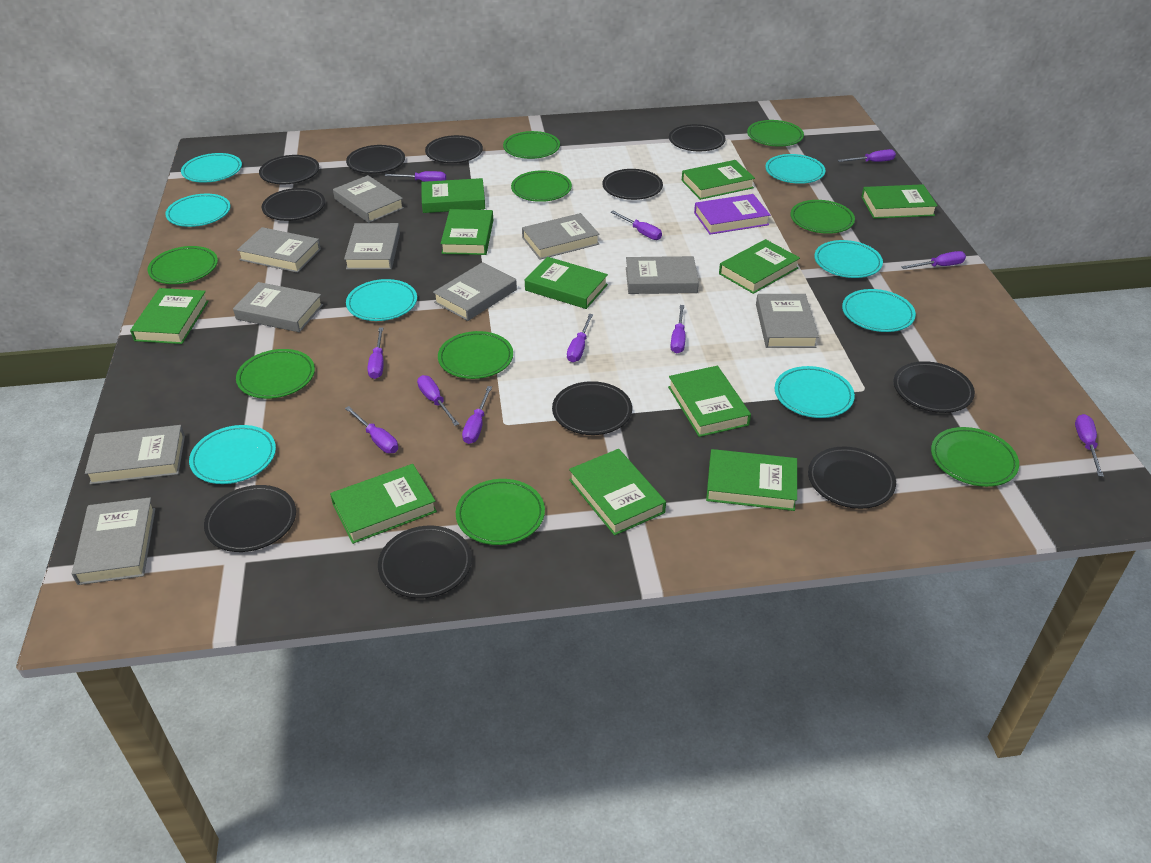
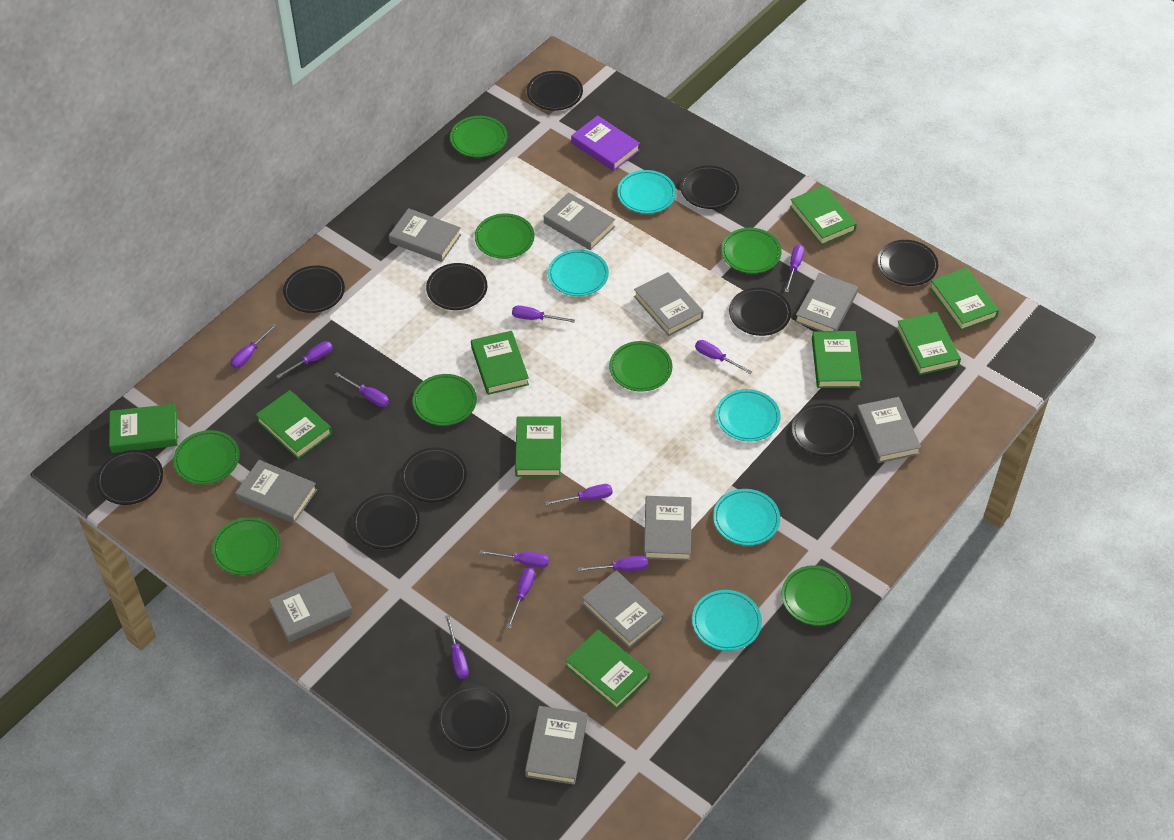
green book: 11 -> 9
green plate: 9 -> 8
turquoise plate: 8 -> 5

